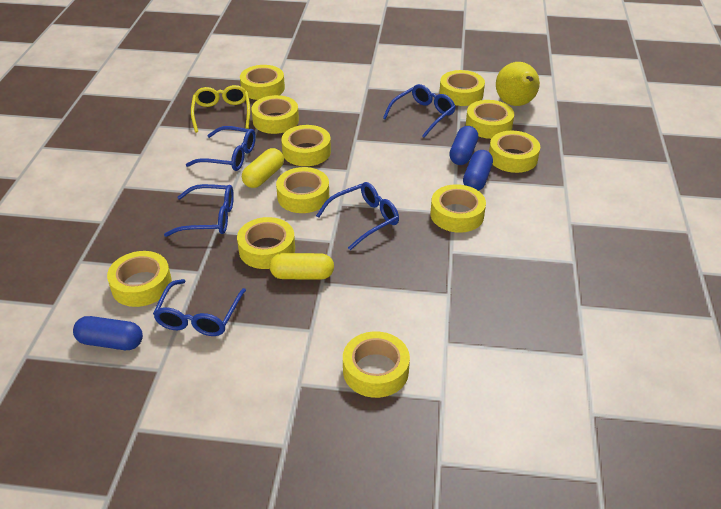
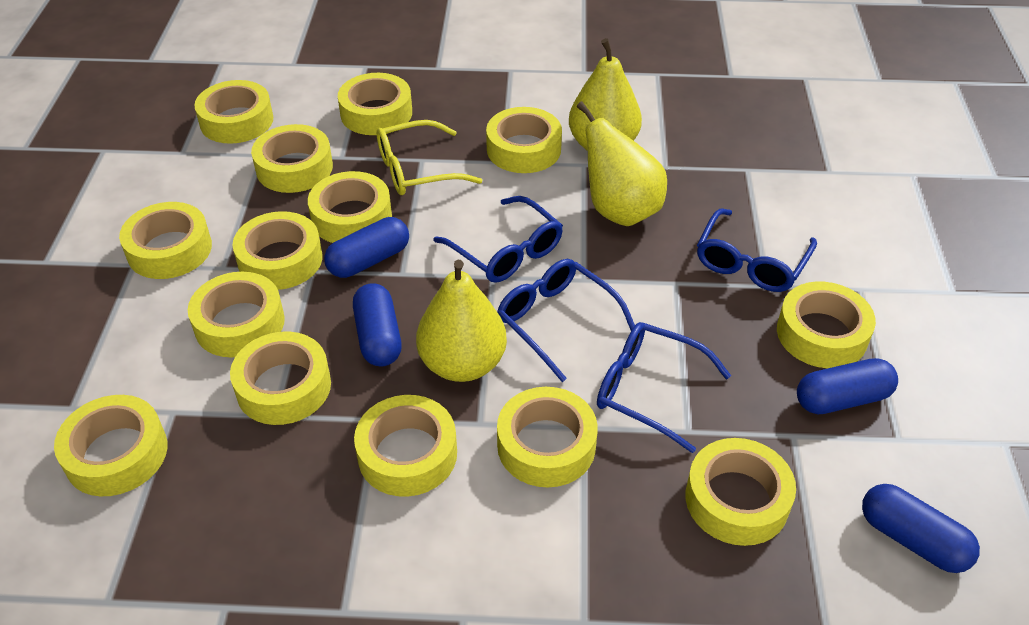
blue capsule: 3 -> 4
blue glasses: 5 -> 4
yellow capsule: 2 -> 0
yellow pear: 1 -> 3
yellow tape: 11 -> 14

